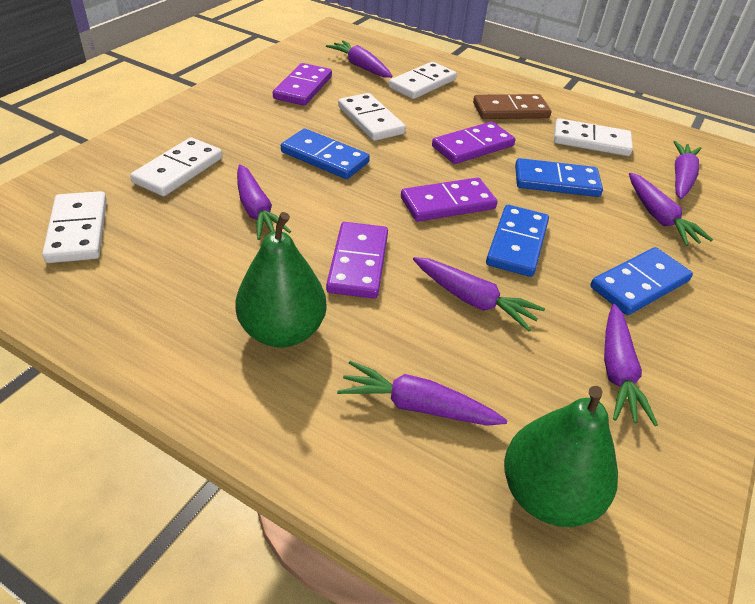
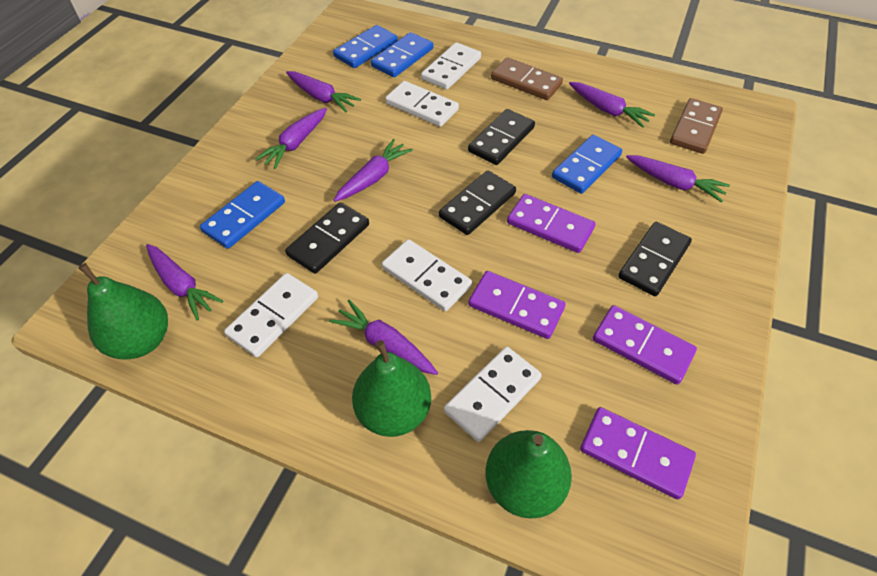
black domino: 0 -> 4
brown domino: 1 -> 2
green pear: 2 -> 3

